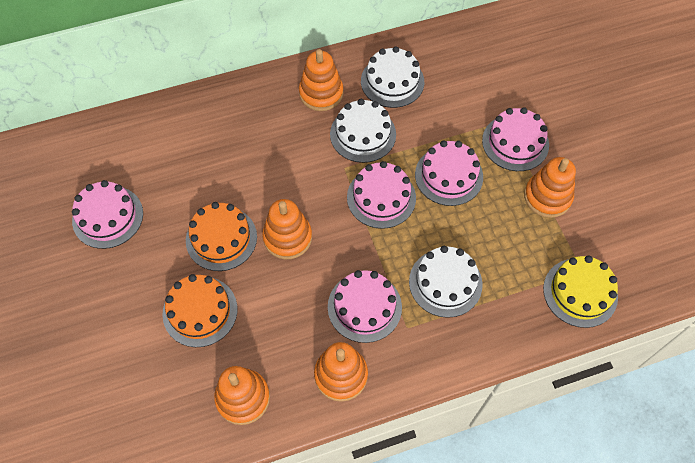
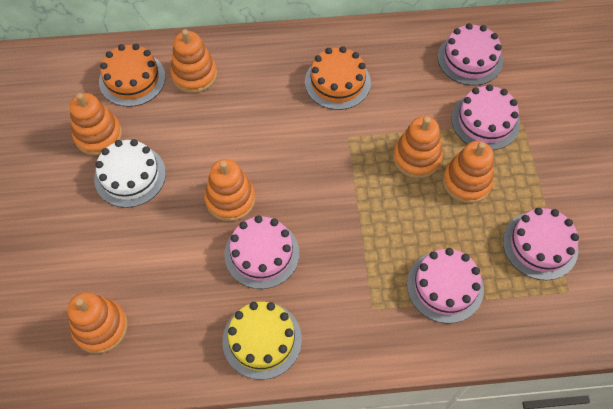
orange stacking toy: 5 -> 6
white cake: 3 -> 1

